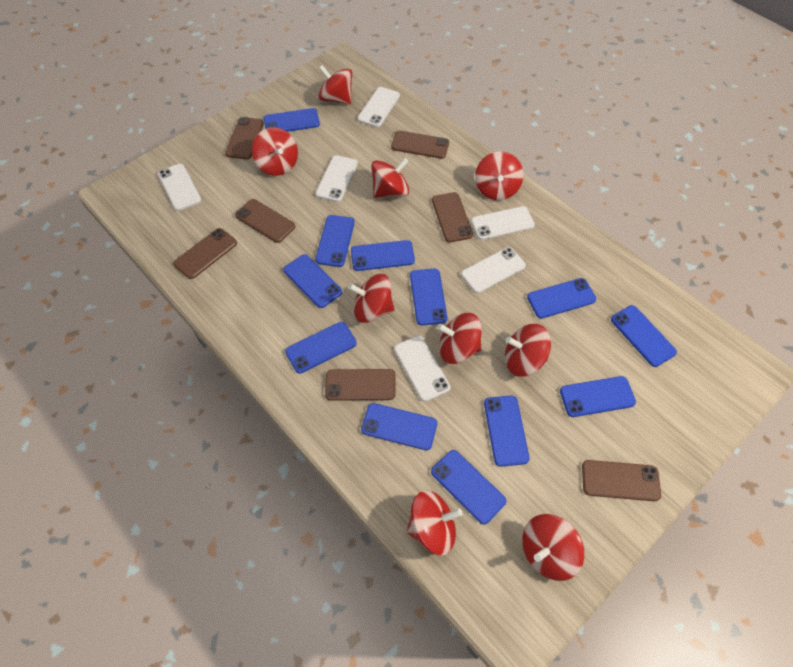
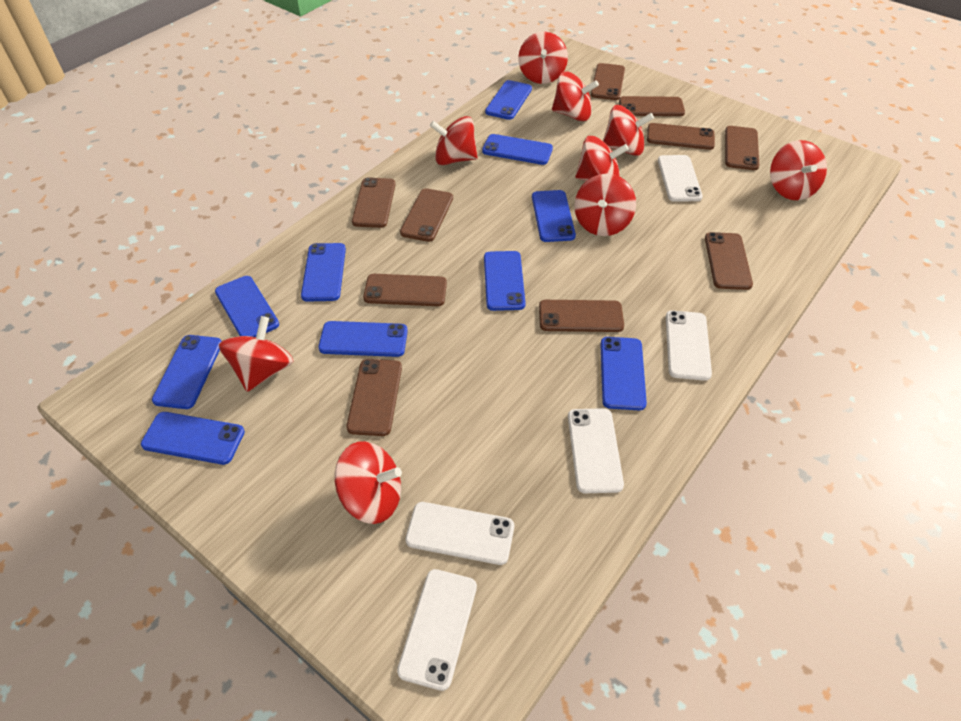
blue phone: 12 -> 10
brown phone: 7 -> 10
white phone: 6 -> 5

